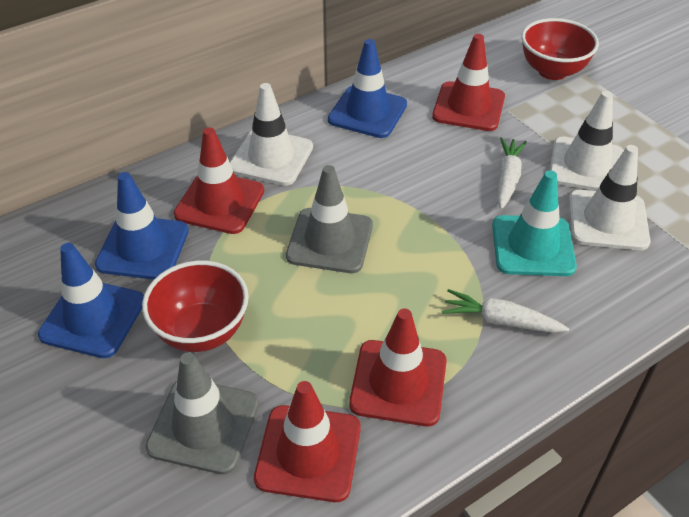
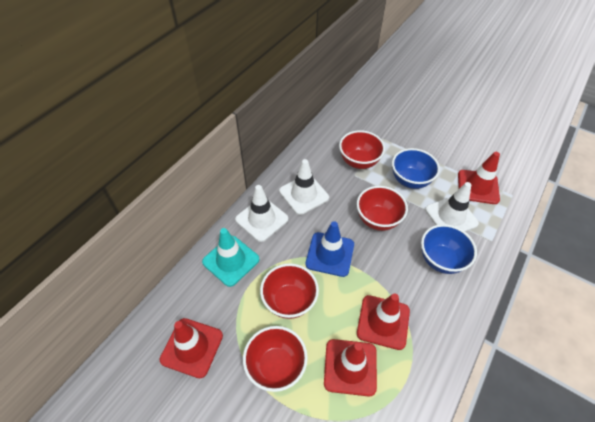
blue bowl: 0 -> 2
blue traffic cone: 3 -> 1
grey traffic cone: 2 -> 0
red bowl: 2 -> 4
white carrot: 2 -> 0

